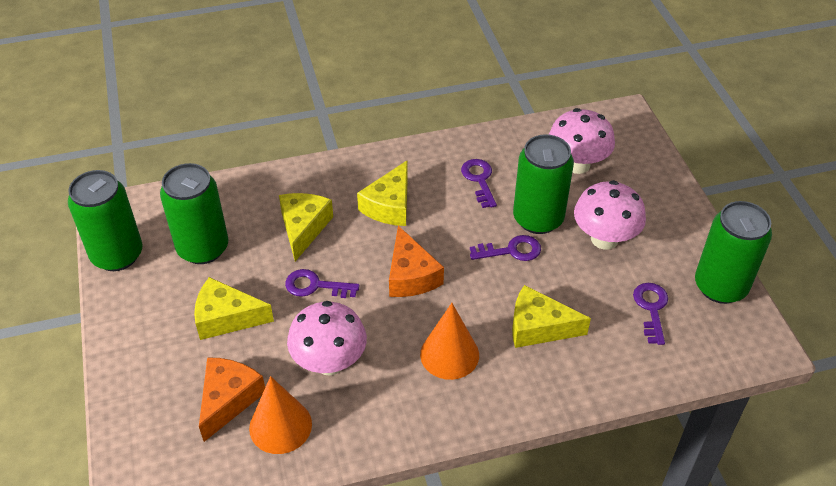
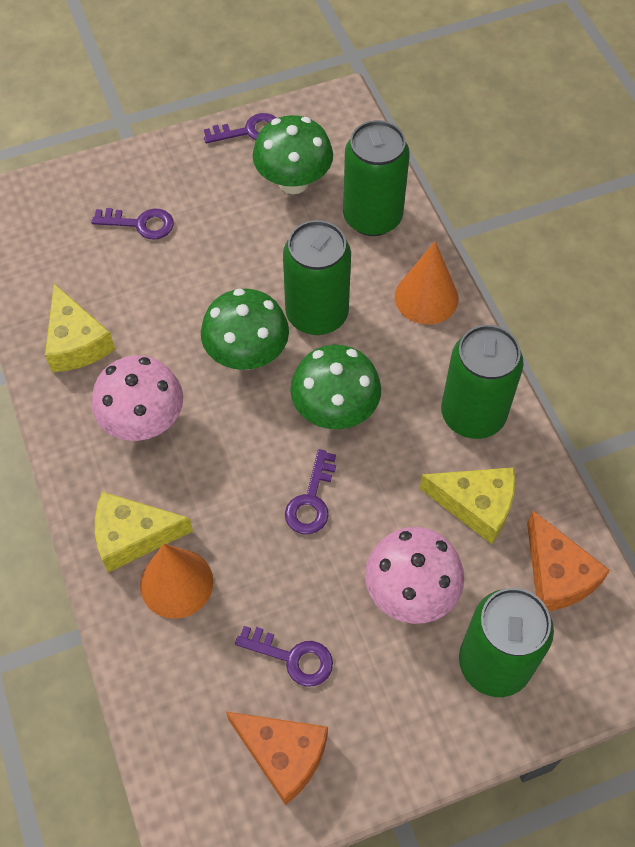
green mushroom: 0 -> 3
pink mushroom: 3 -> 2
yellow cheese: 4 -> 3

